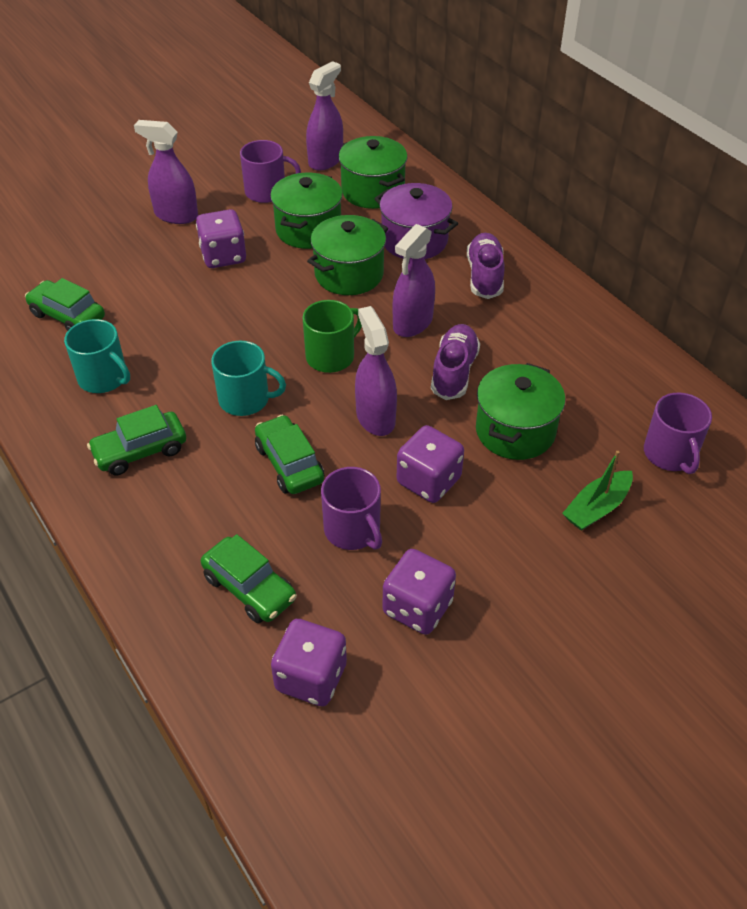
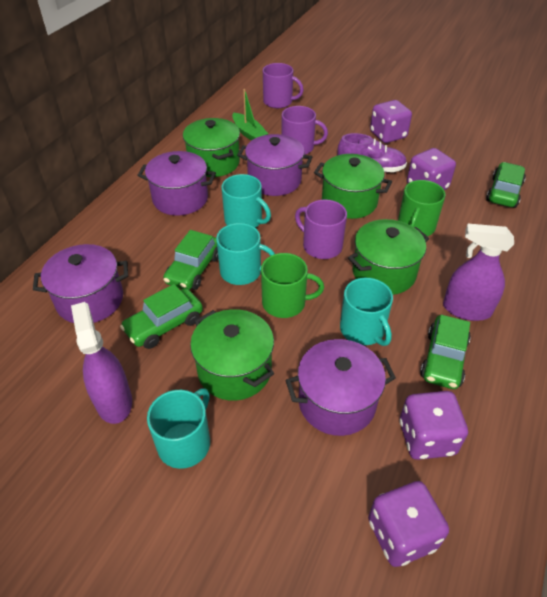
green mug: 1 -> 2
purple pot: 1 -> 4
purple shoe: 2 -> 1
purple spray bottle: 4 -> 2
turquoise mug: 2 -> 4

